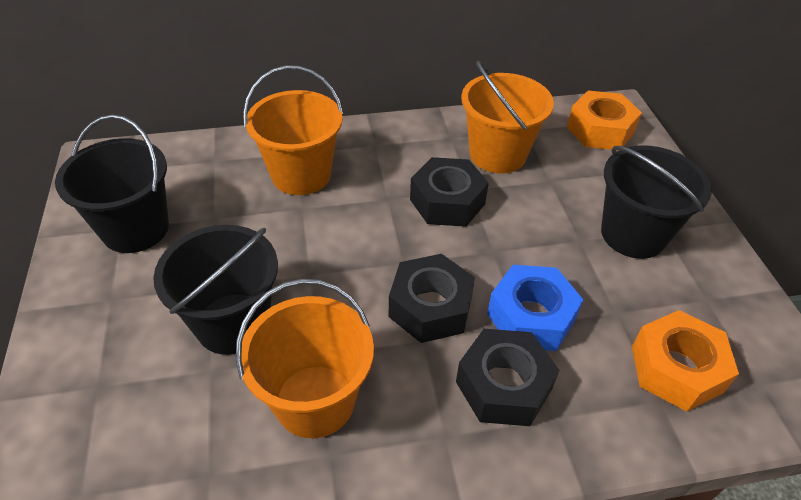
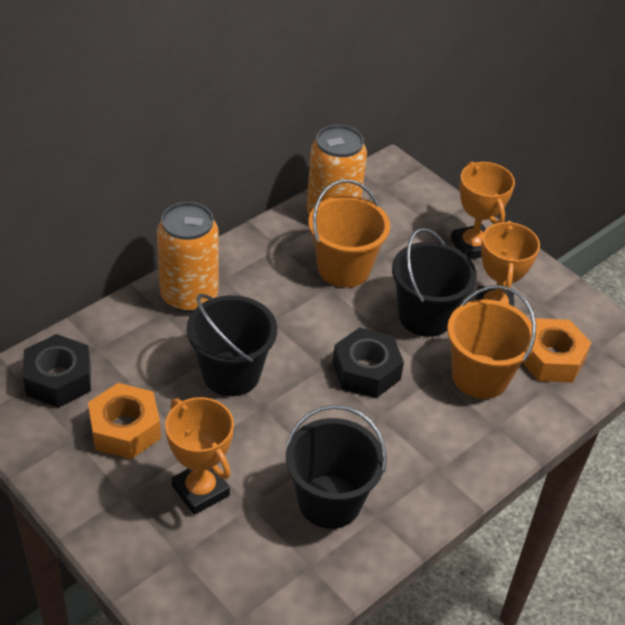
black nut: 3 -> 2
blue nut: 1 -> 0
orange bucket: 3 -> 2
orange can: 0 -> 2
orange trophy: 0 -> 3

